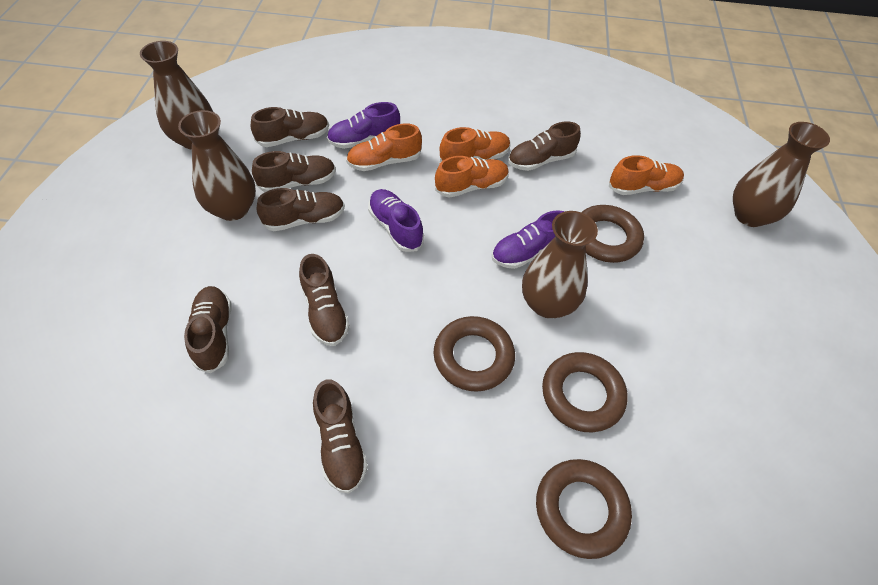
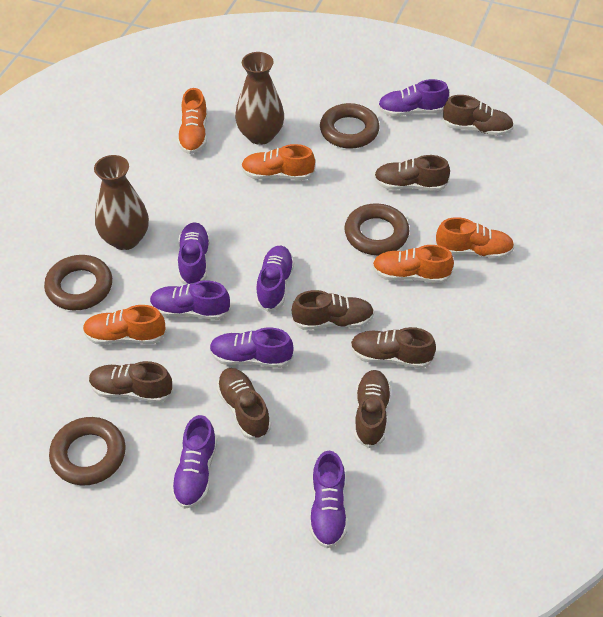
brown vase: 4 -> 2
orange shoe: 4 -> 5
purple shoe: 3 -> 7

